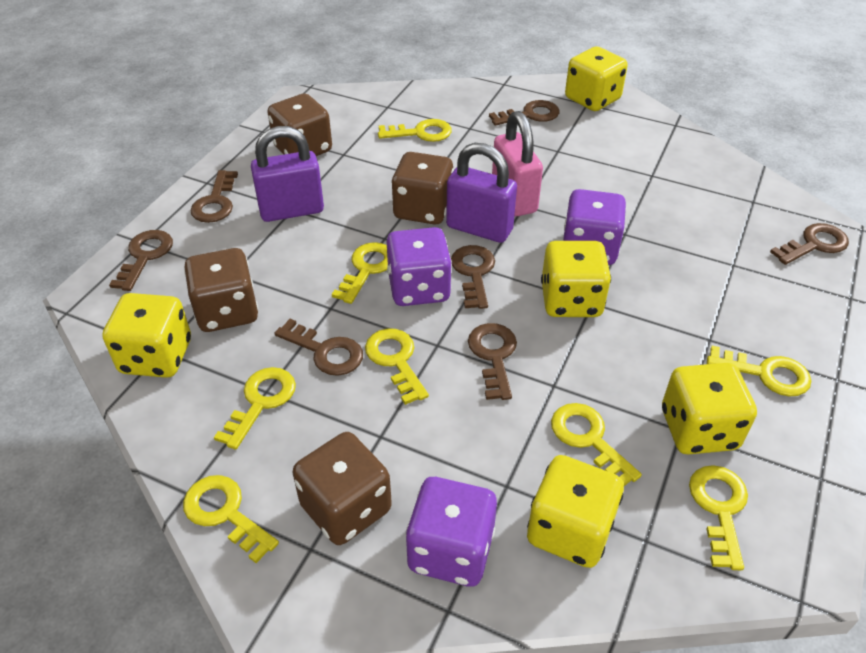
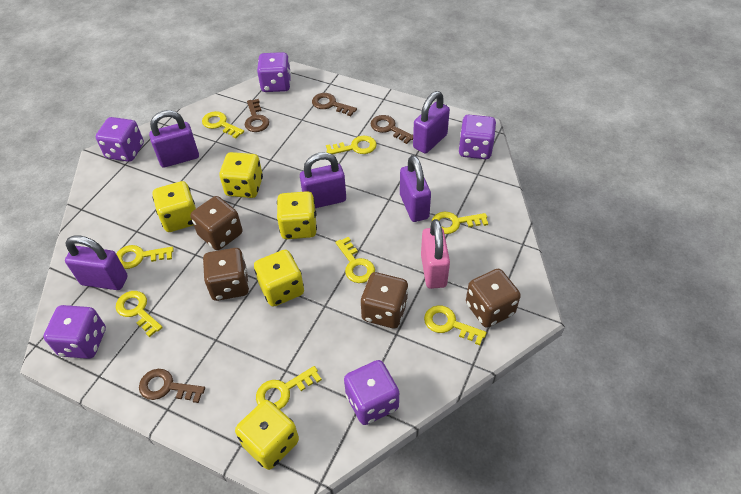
brown key: 7 -> 4
purple dice: 3 -> 5
purple padlock: 2 -> 5

